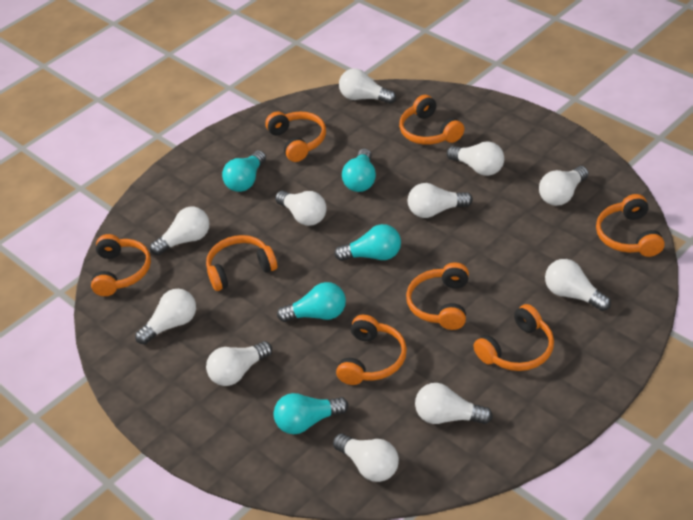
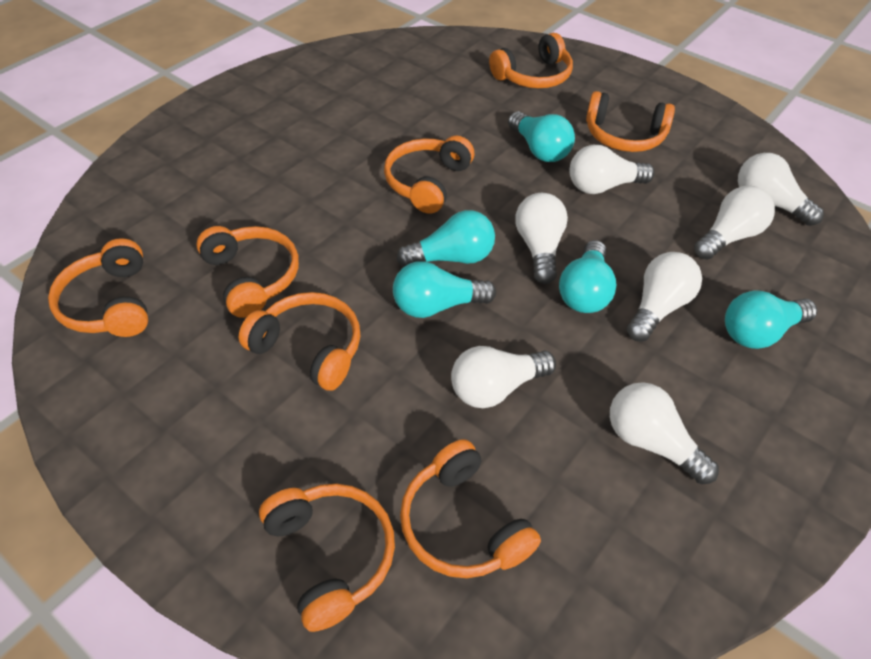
white light bulb: 11 -> 7

